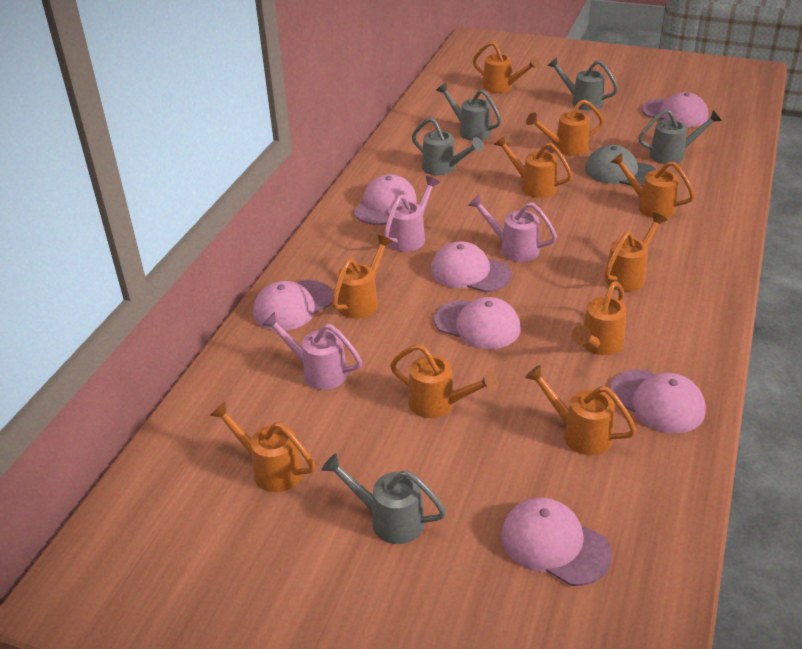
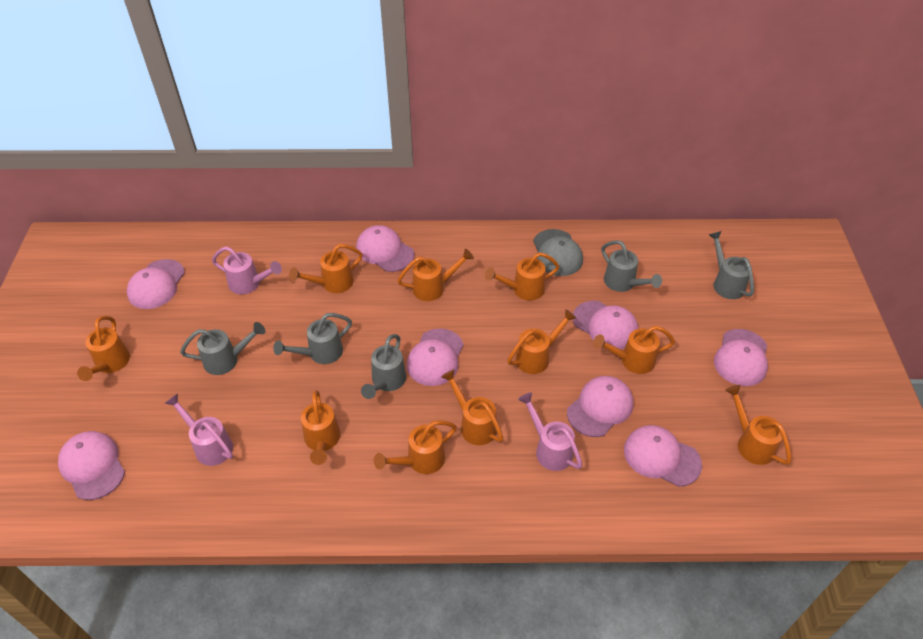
pink cap: 7 -> 8

